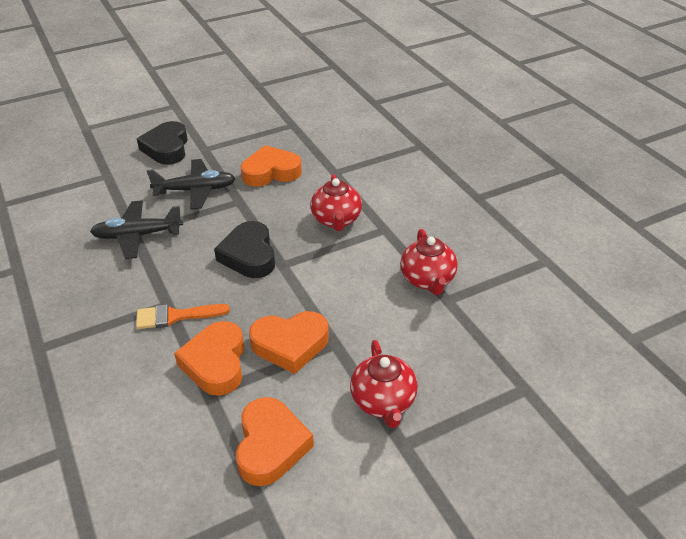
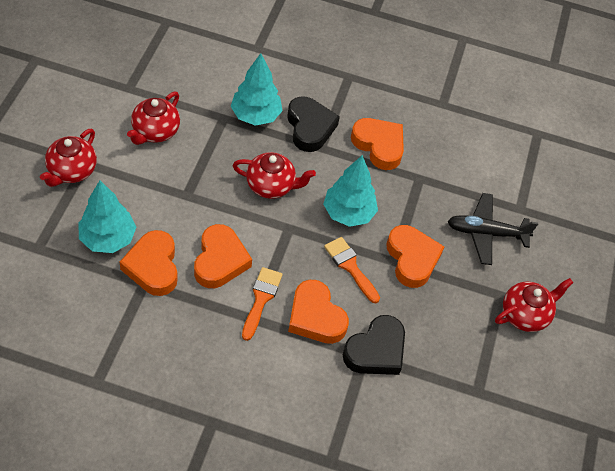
black plane: 2 -> 1
orange brush: 1 -> 2
orange heart: 4 -> 5
red teapot: 3 -> 4
turquoise tree: 0 -> 3

